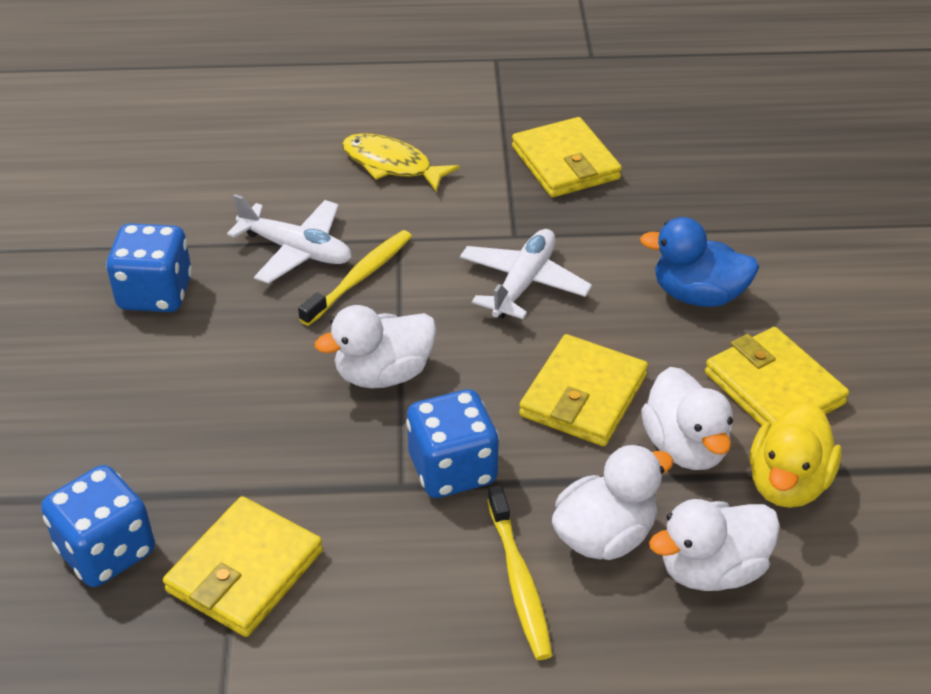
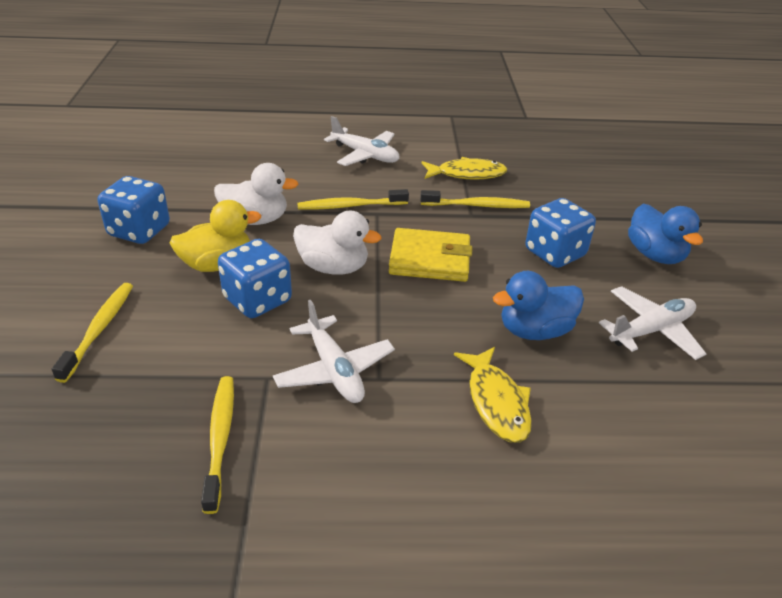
blue duck: 1 -> 2
white duck: 4 -> 2
white plane: 2 -> 3
yellow fish: 1 -> 2
yellow toothbrush: 2 -> 4
yellow wallet: 4 -> 1

